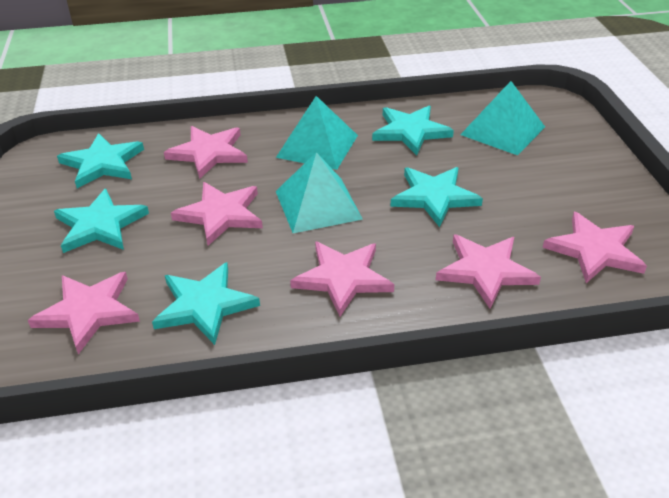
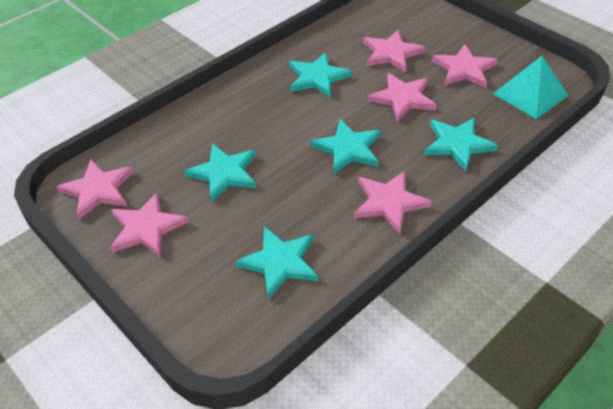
turquoise pyramid: 3 -> 1

